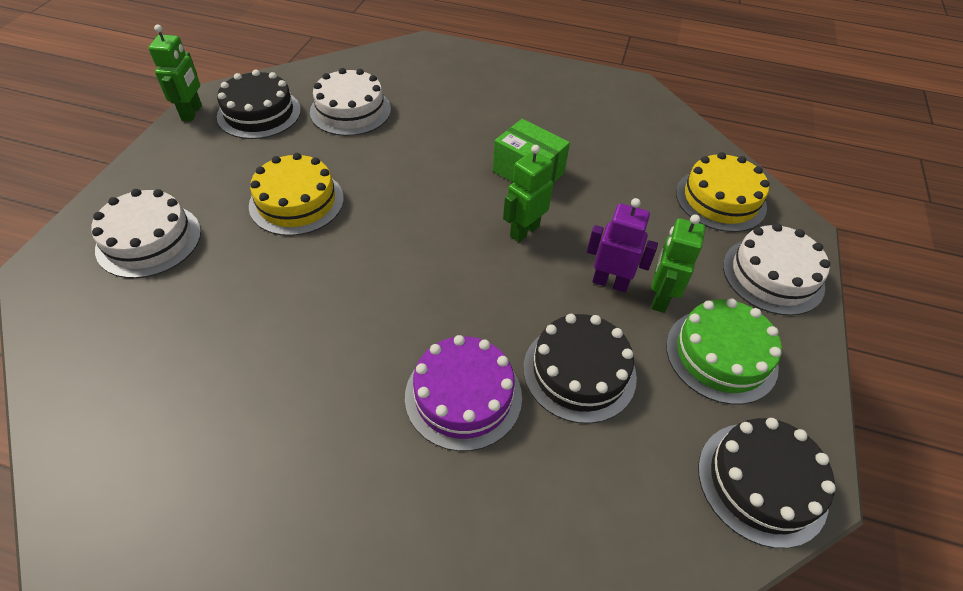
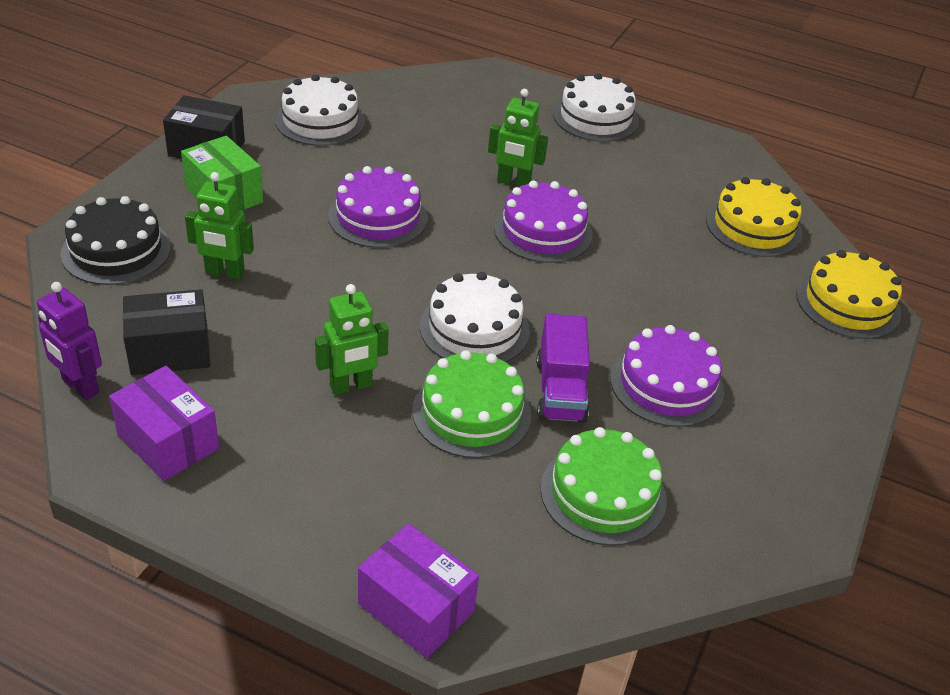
black box: 0 -> 2
black cake: 3 -> 1
green cake: 1 -> 2
purple box: 0 -> 2
purple cake: 1 -> 3
purple truck: 0 -> 1

